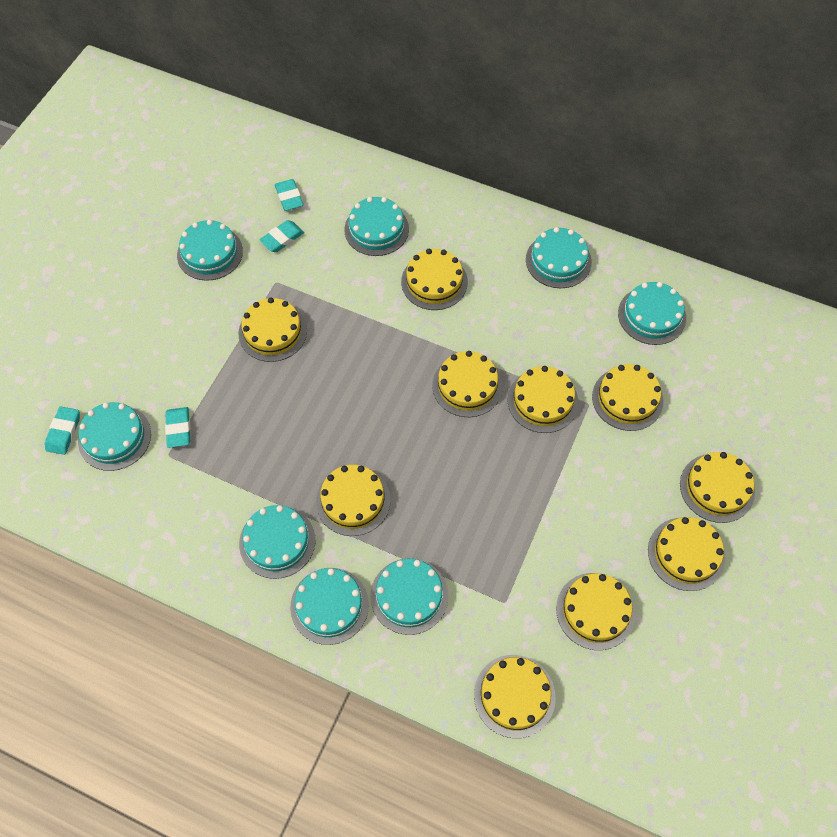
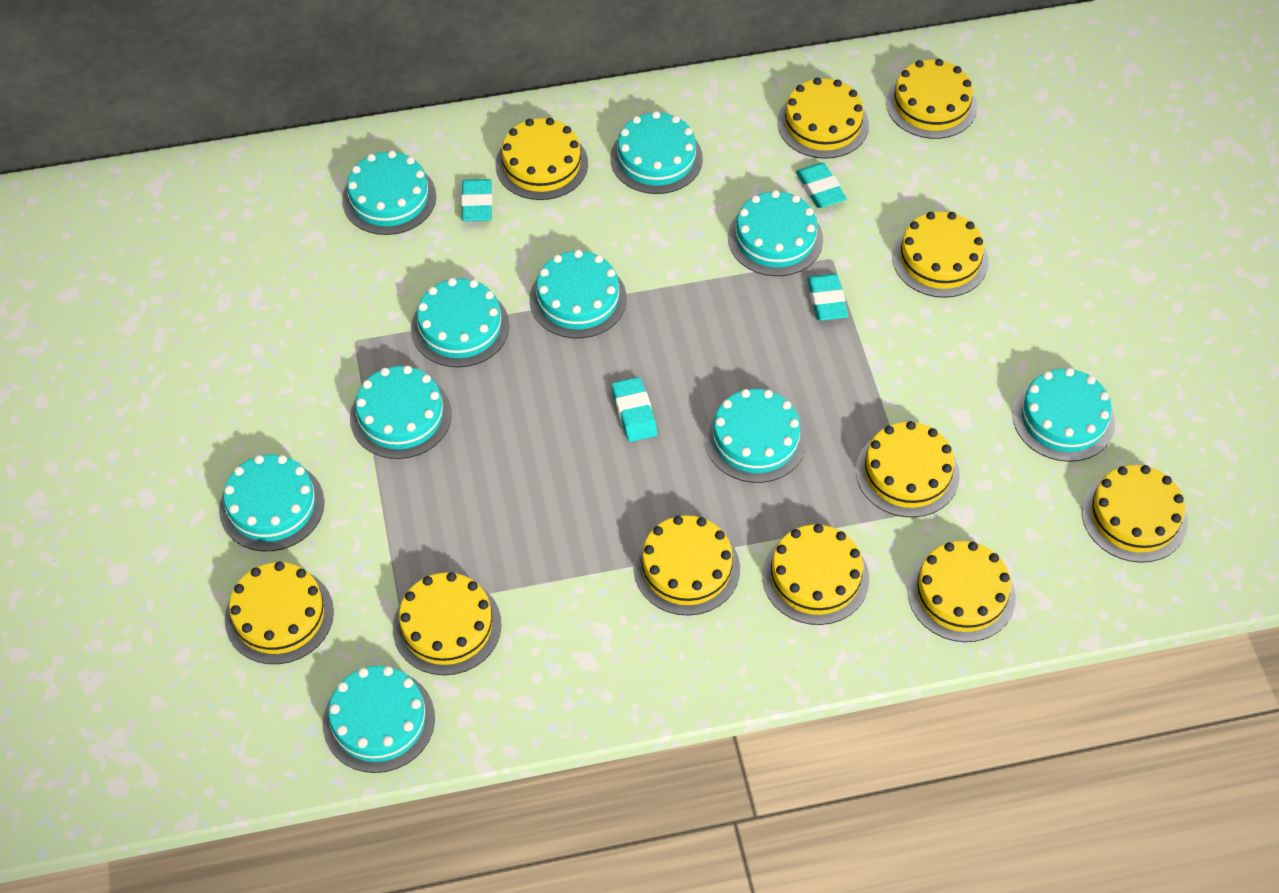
turquoise cake: 8 -> 10
yellow cake: 10 -> 11

